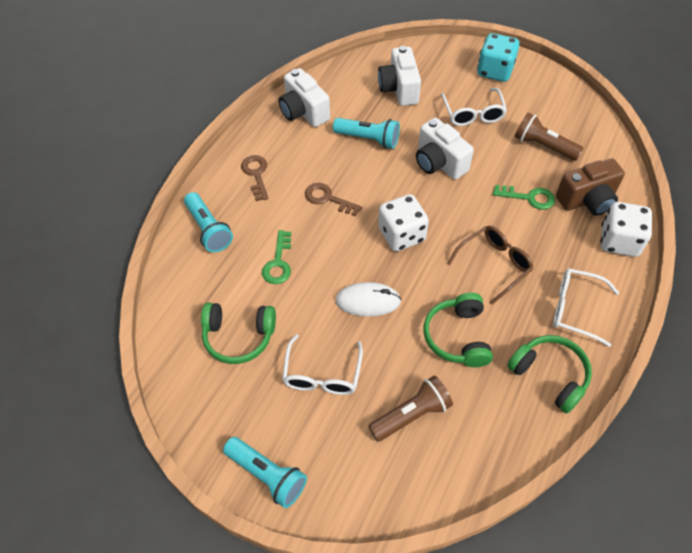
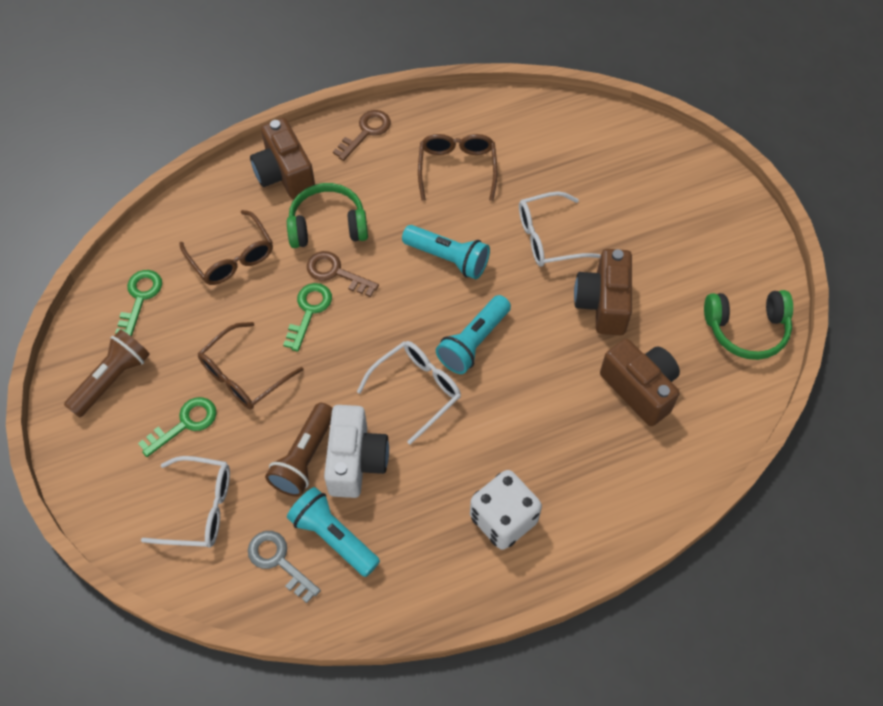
brown camera: 1 -> 3
brown glasses: 1 -> 3
green headphones: 3 -> 2
green key: 2 -> 3
grey key: 0 -> 1
turquoise dice: 1 -> 0
white camera: 3 -> 1
white dice: 2 -> 1
white mouse: 1 -> 0

